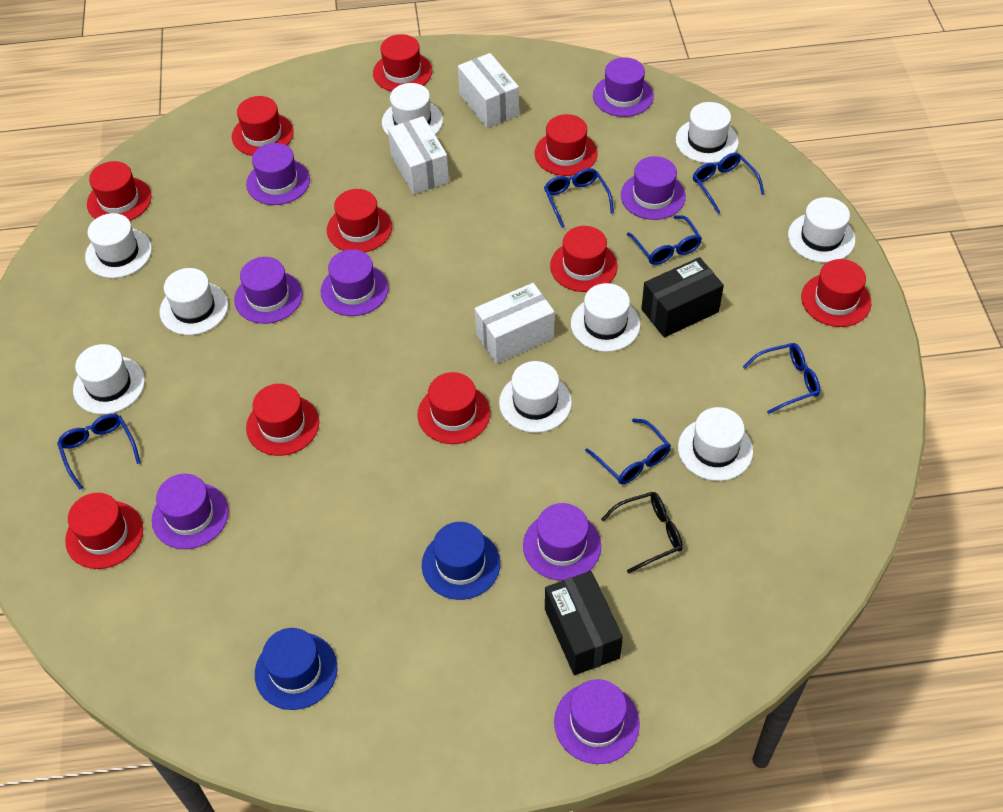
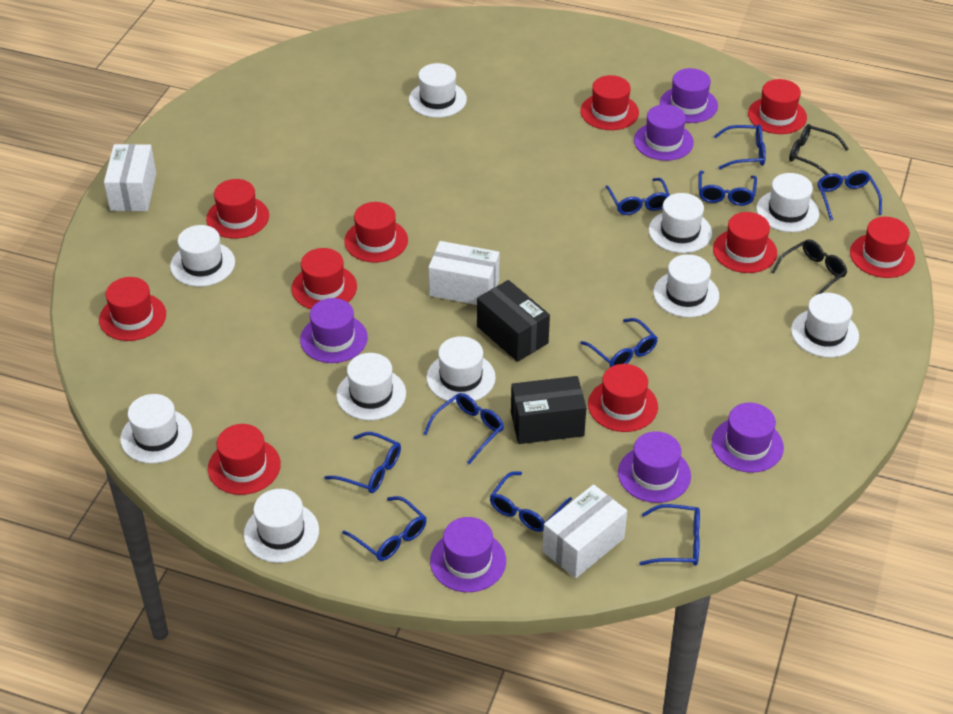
black glasses: 1 -> 2
blue glasses: 6 -> 10
blue hat: 2 -> 0
purple hat: 8 -> 6
white hat: 9 -> 10

